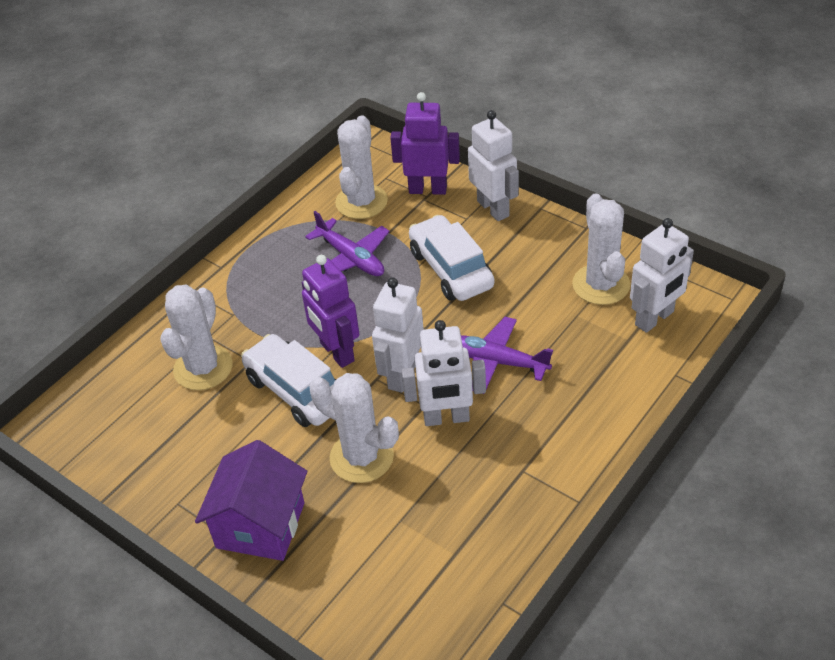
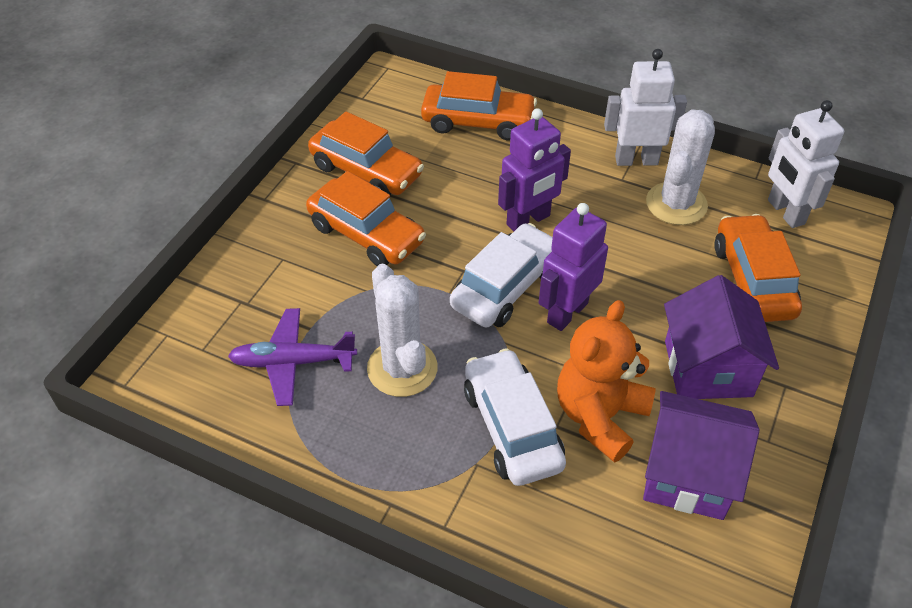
orange car: 0 -> 4
orange teddy bear: 0 -> 1
purple house: 1 -> 2
purple plane: 2 -> 1
white cactus: 4 -> 2
white robot: 4 -> 2

